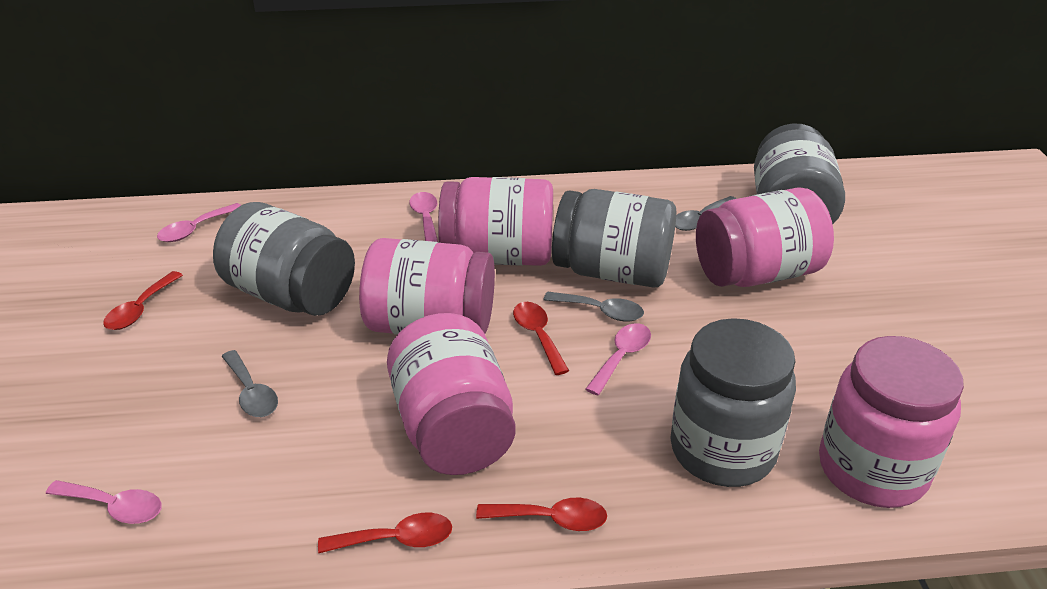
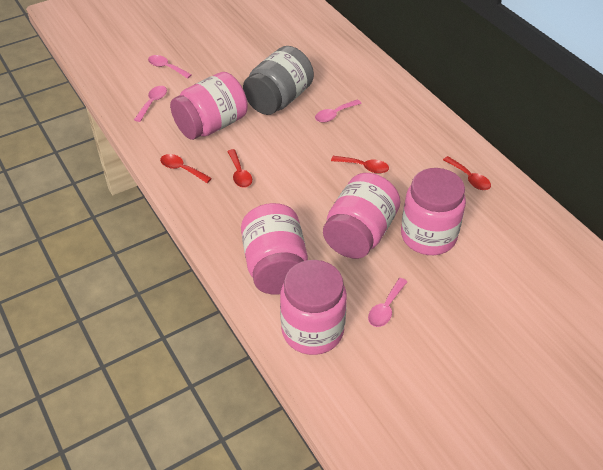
grey jar: 4 -> 1
grey spoon: 3 -> 0

